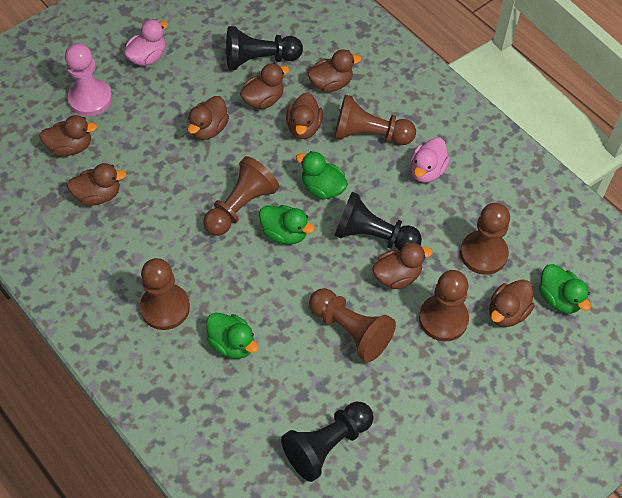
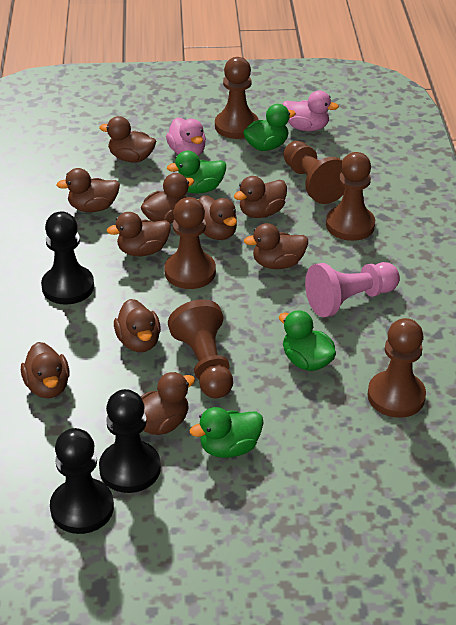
brown duck: 8 -> 10

